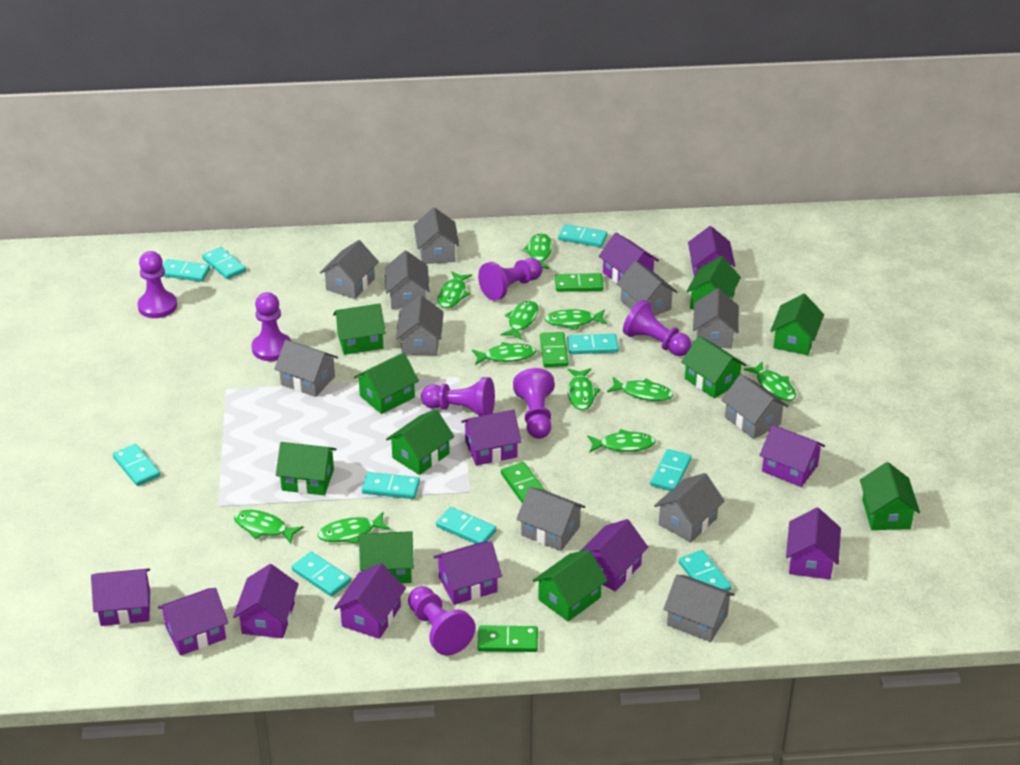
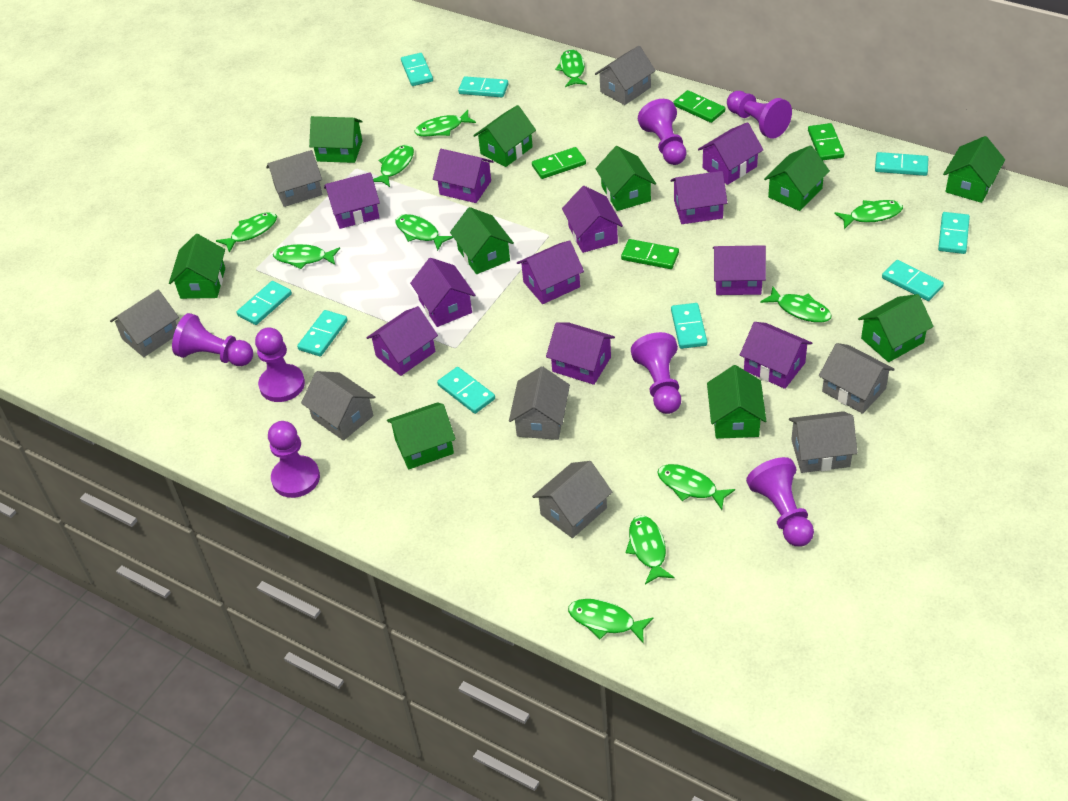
grey house: 11 -> 8
turquoise domino: 10 -> 9

